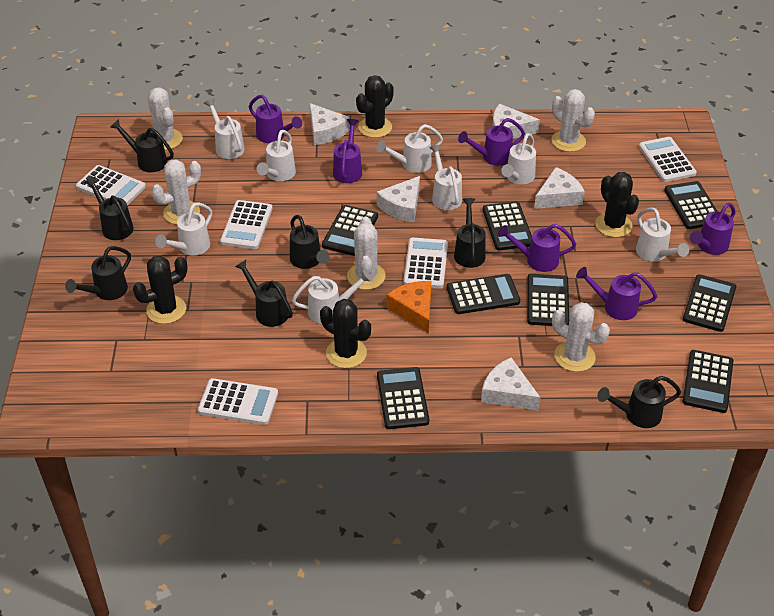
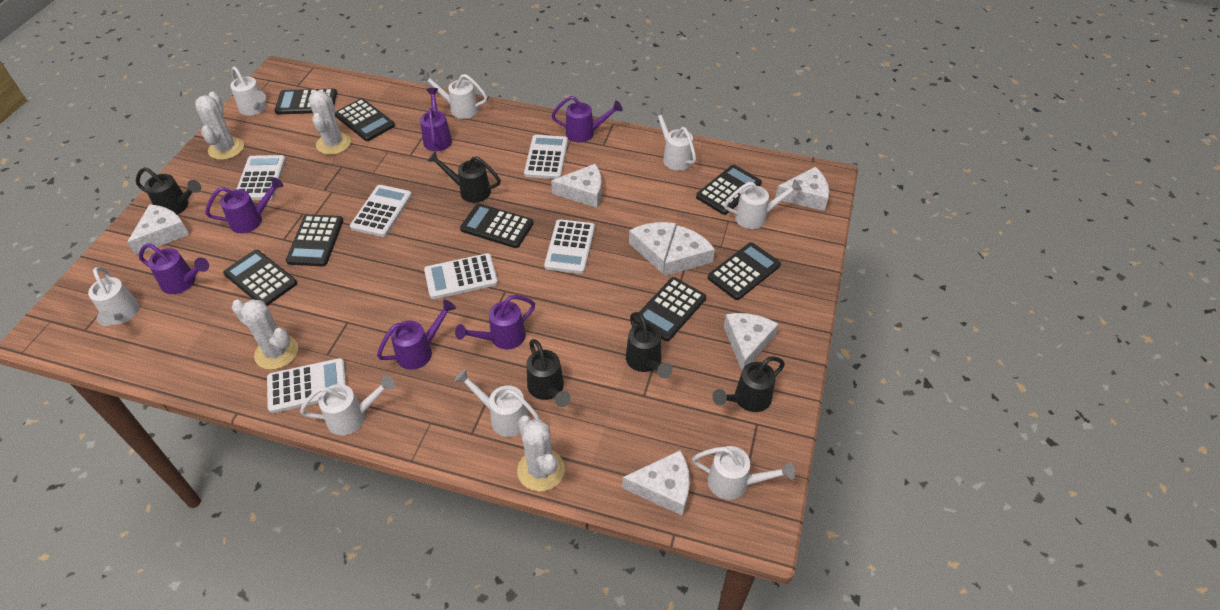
black cactus: 4 -> 0
black watering can: 7 -> 5
orange cheese: 1 -> 0
white cactus: 5 -> 4
white calculator: 5 -> 6
white cheese: 5 -> 7

